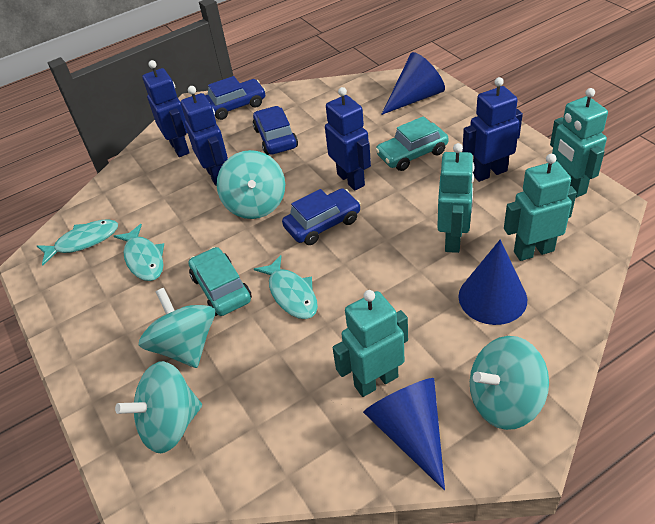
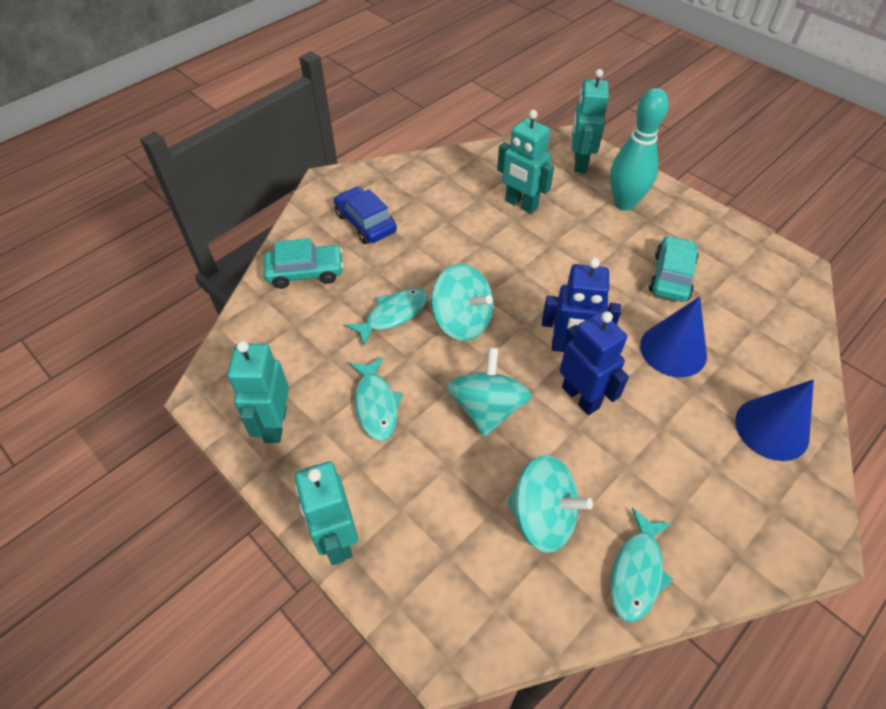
blue car: 3 -> 1
blue cone: 3 -> 2
blue robot: 4 -> 2
turquoise bowling pin: 0 -> 1
turquoise spinning top: 4 -> 3

